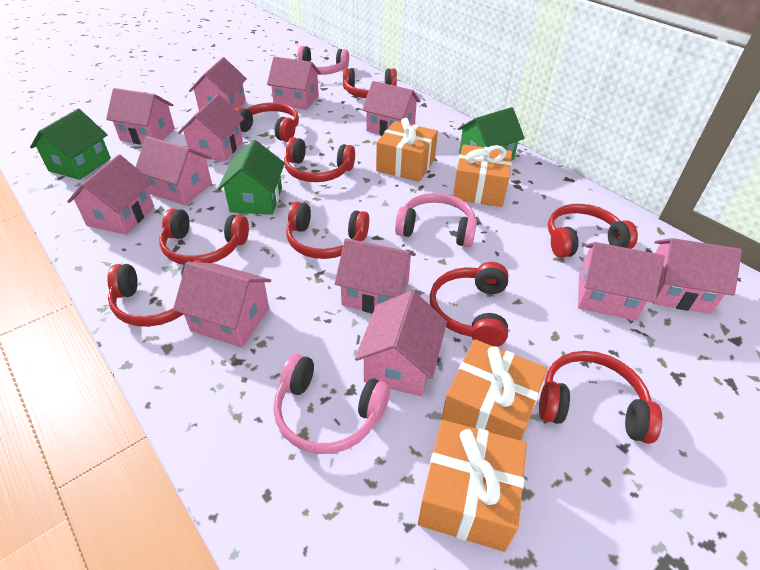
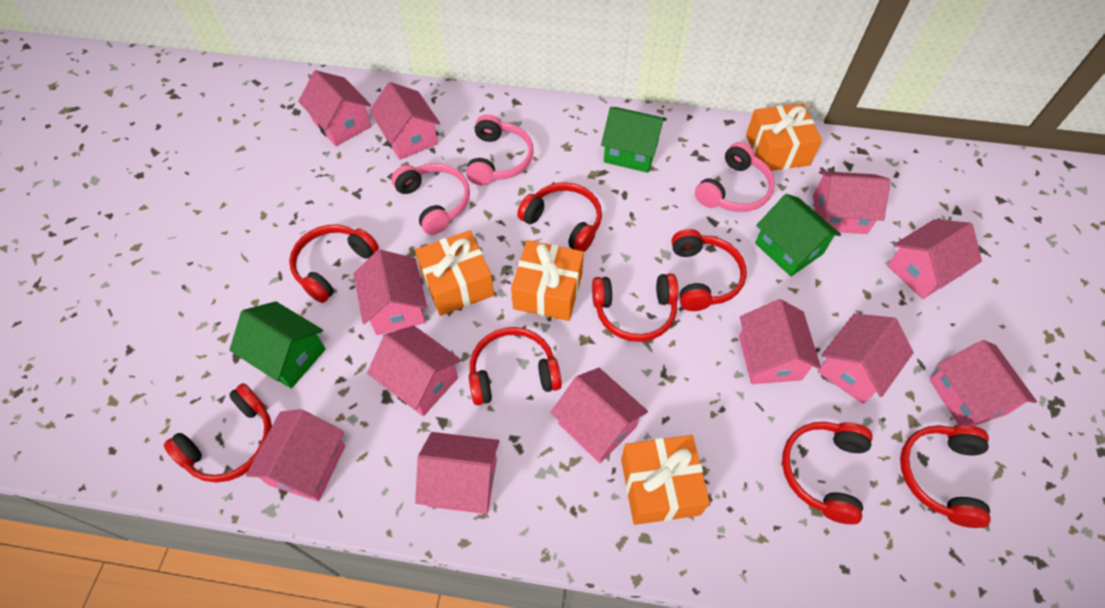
red headphones: 9 -> 8

